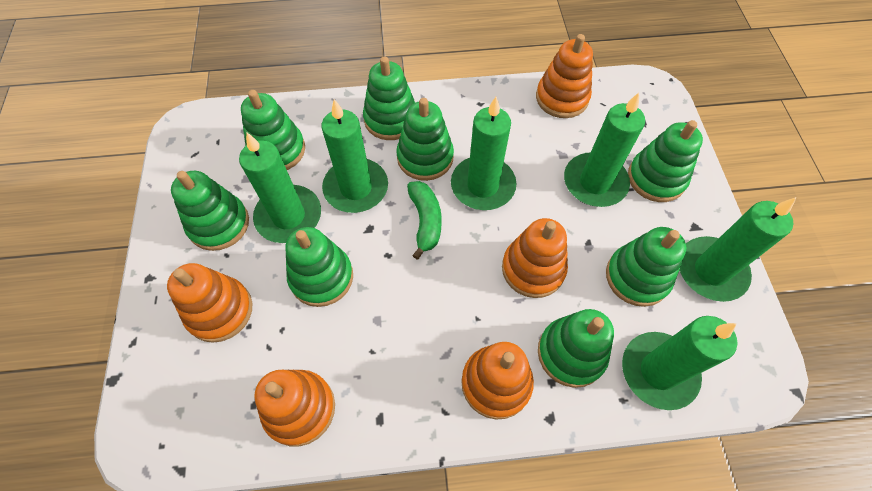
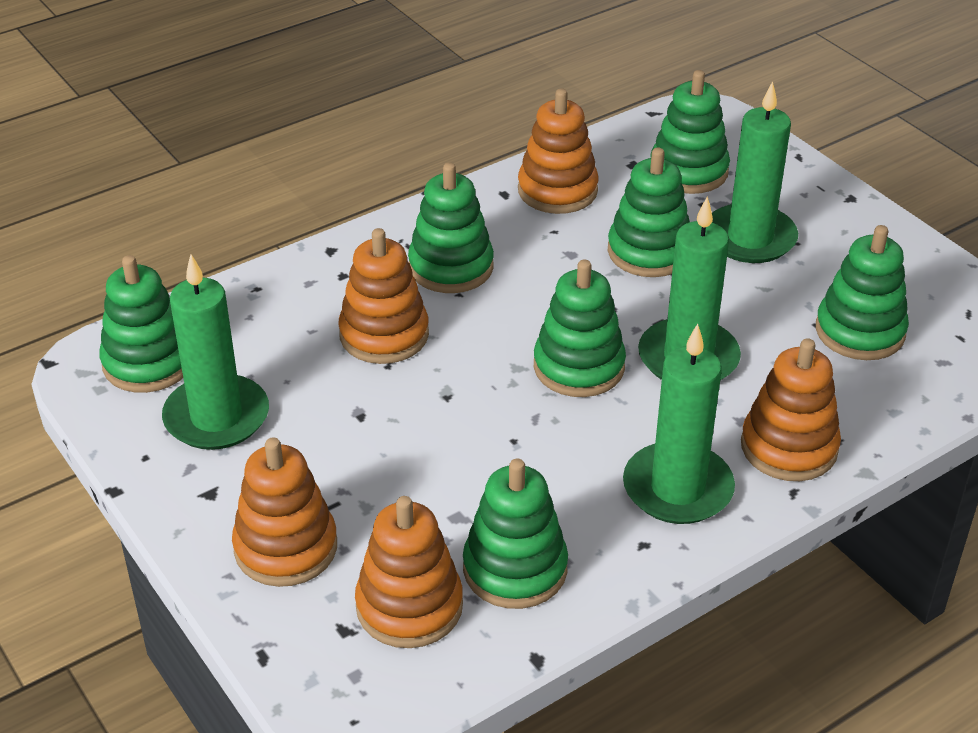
green banana: 1 -> 0
green candle: 6 -> 4
green stacking toy: 8 -> 7

